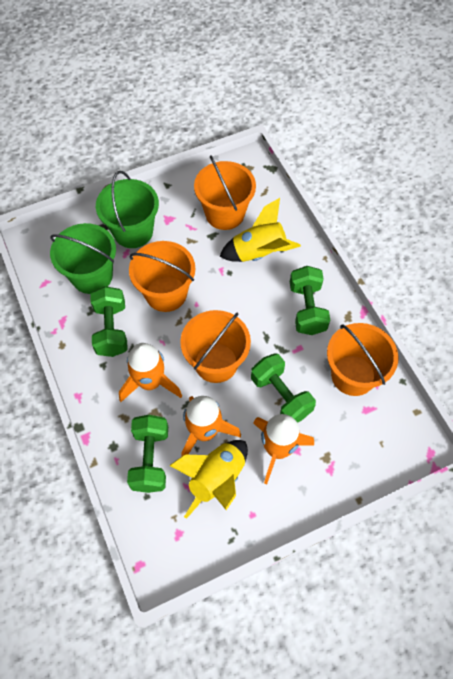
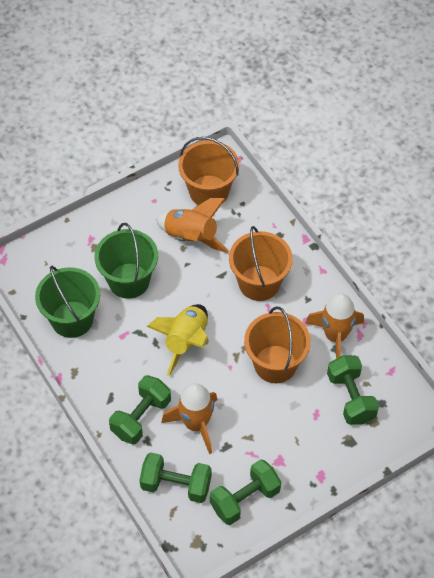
orange bucket: 4 -> 3
yellow rocket: 2 -> 1

